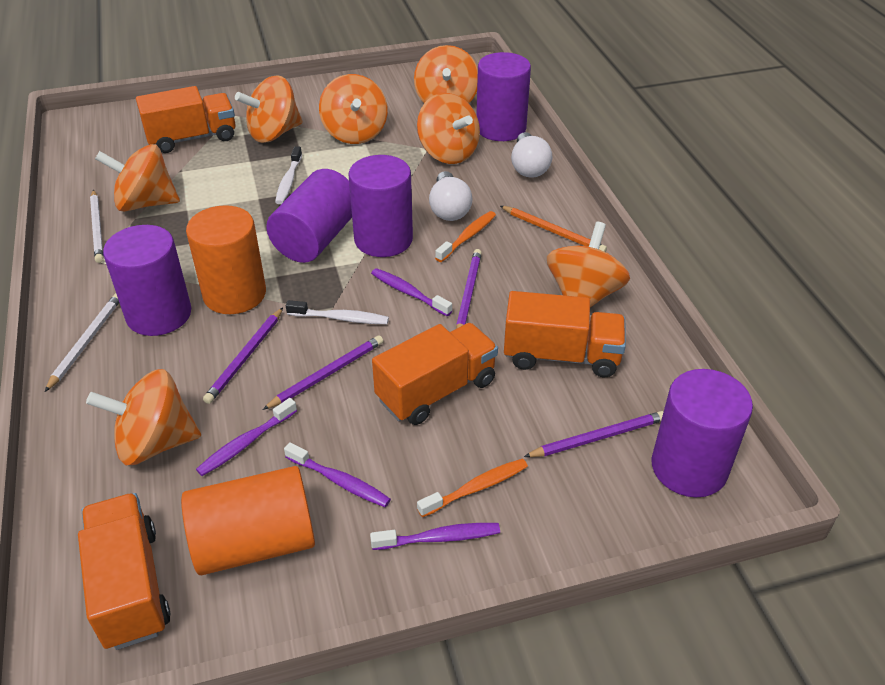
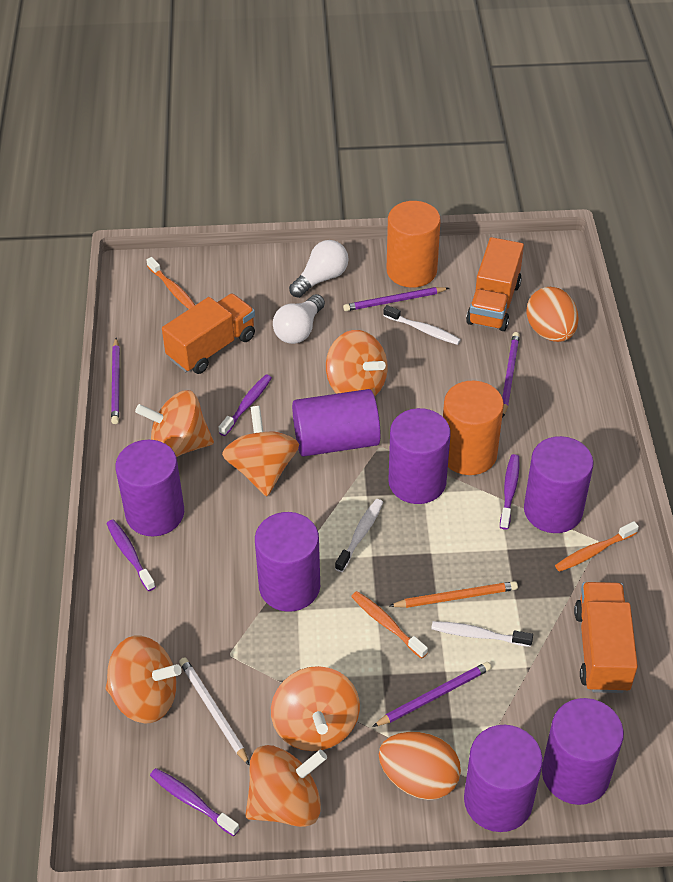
orange egg: 0 -> 2
orange spinning top: 7 -> 6
orange toothbrush: 2 -> 3
orange truck: 4 -> 3
purple cylinder: 5 -> 7
white pencil: 2 -> 1
white toothbrush: 2 -> 3

